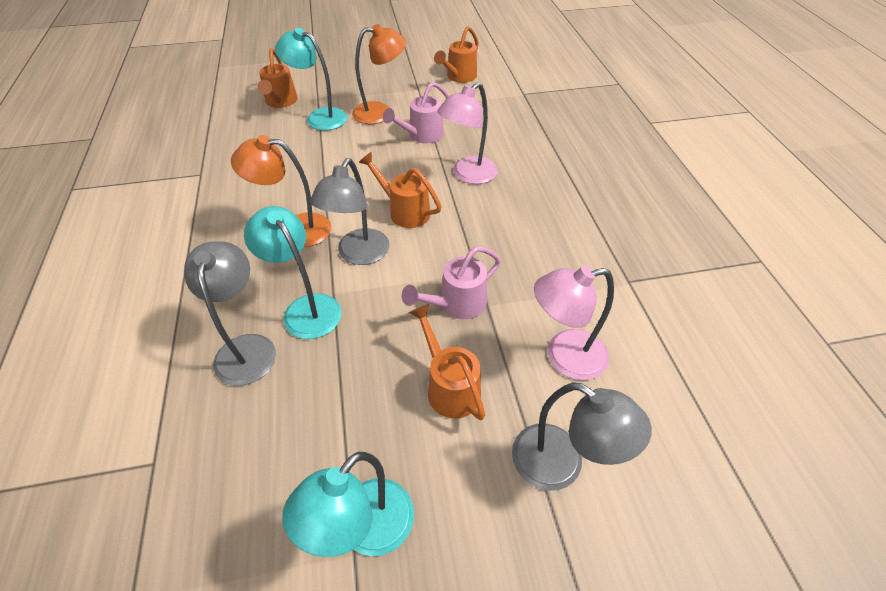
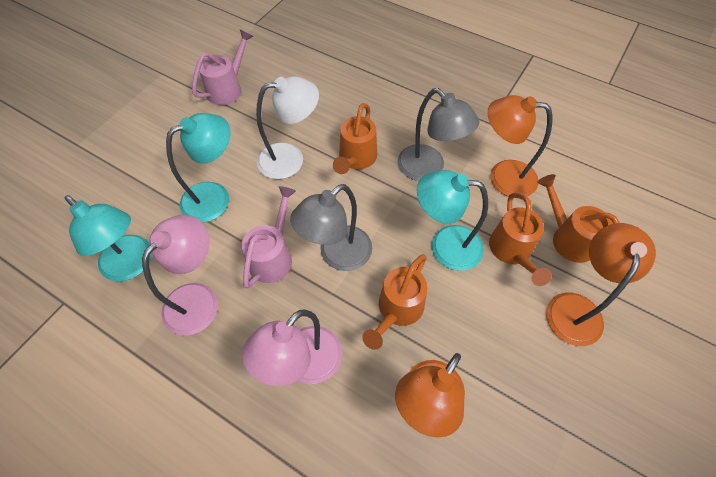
grey lamp: 3 -> 2
orange lamp: 2 -> 3
white lamp: 0 -> 1

